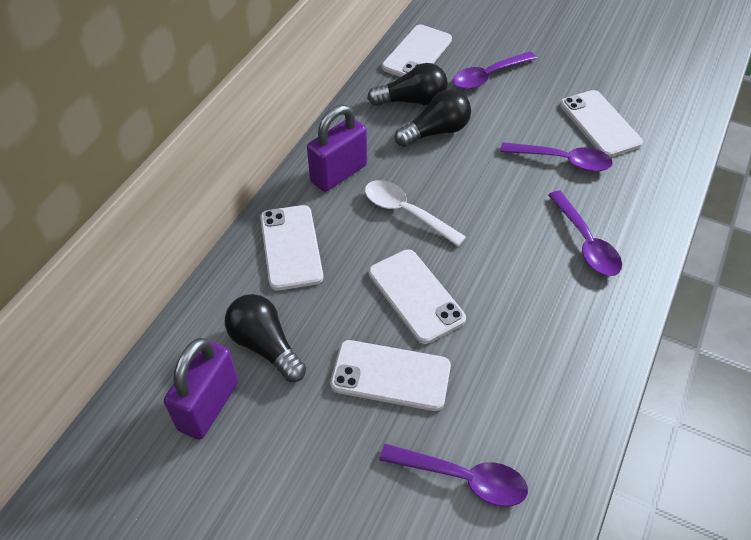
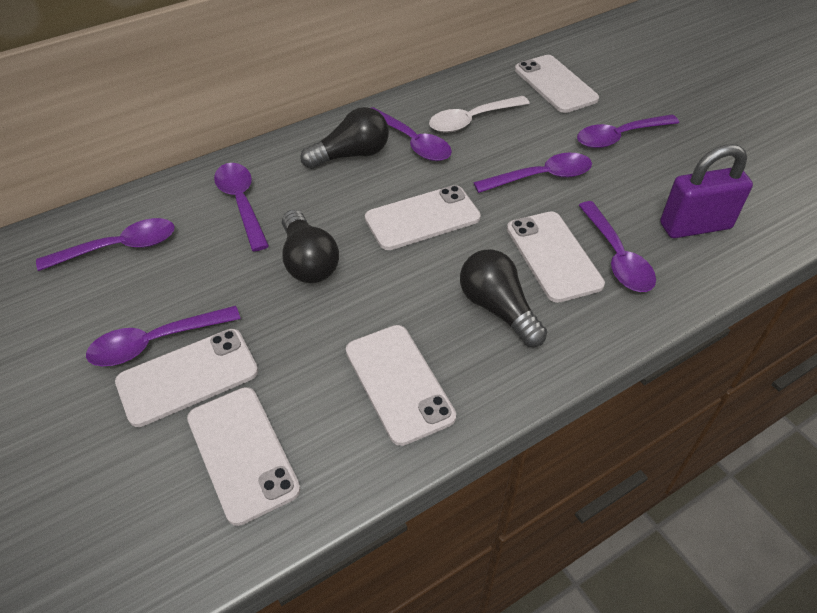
purple padlock: 2 -> 1
purple spoon: 4 -> 7
white phone: 5 -> 6

